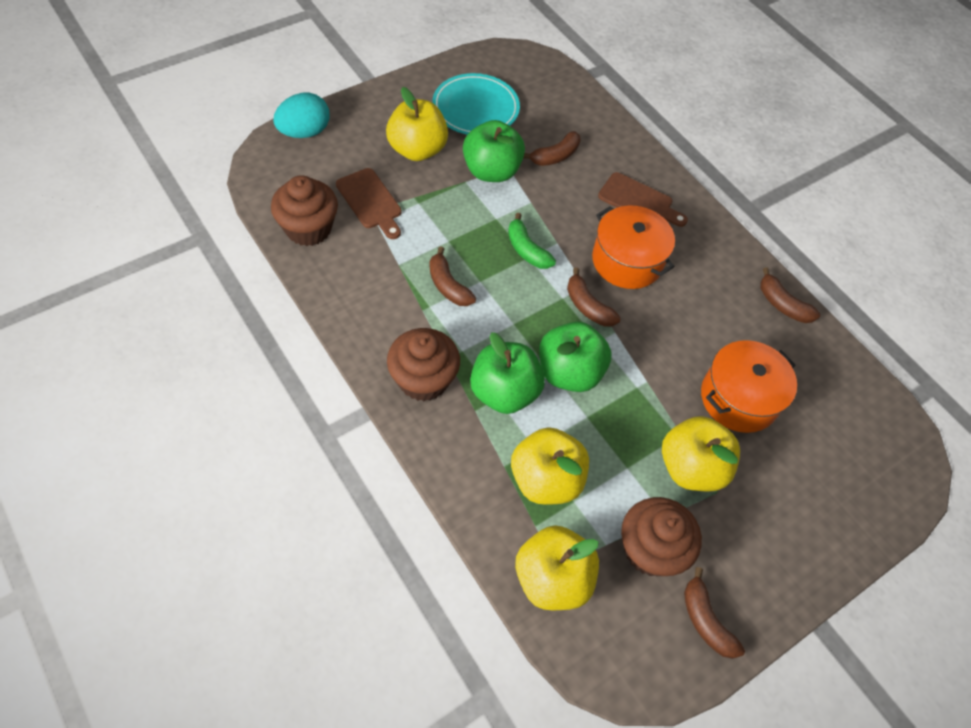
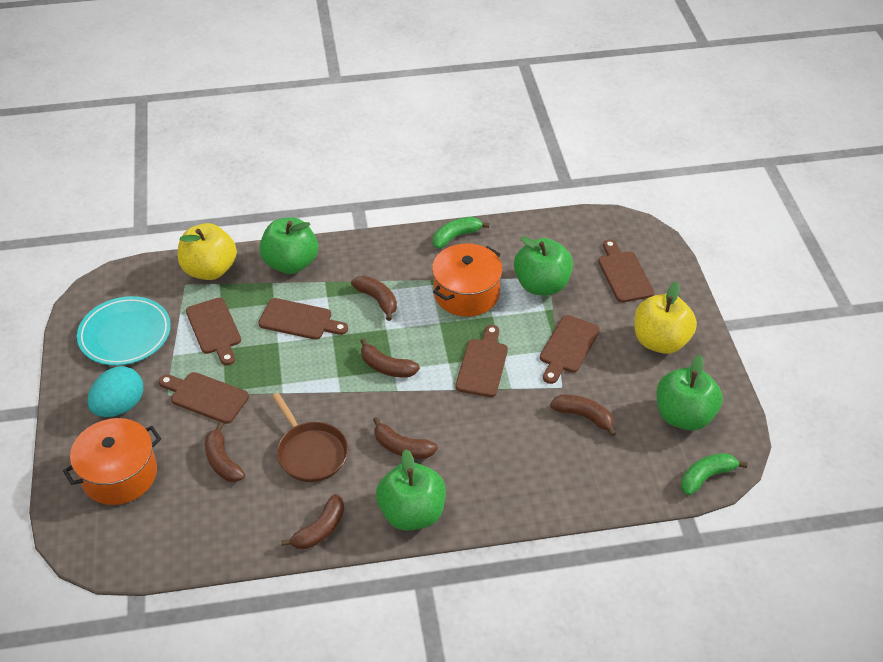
brown banana: 5 -> 6
brown cupcake: 3 -> 0
brown cutting board: 2 -> 6
brown pan: 0 -> 1
green apple: 3 -> 4
green banana: 1 -> 2
yellow apple: 4 -> 2

